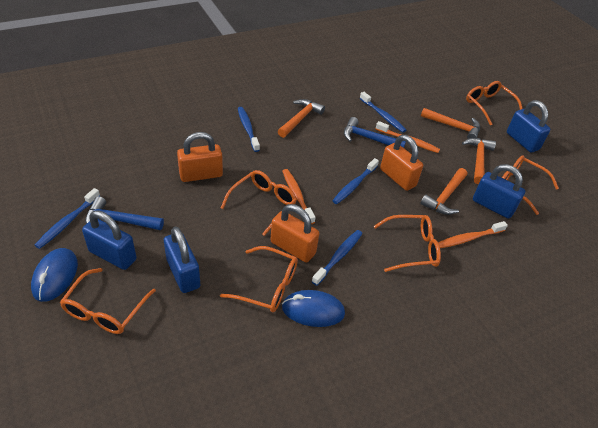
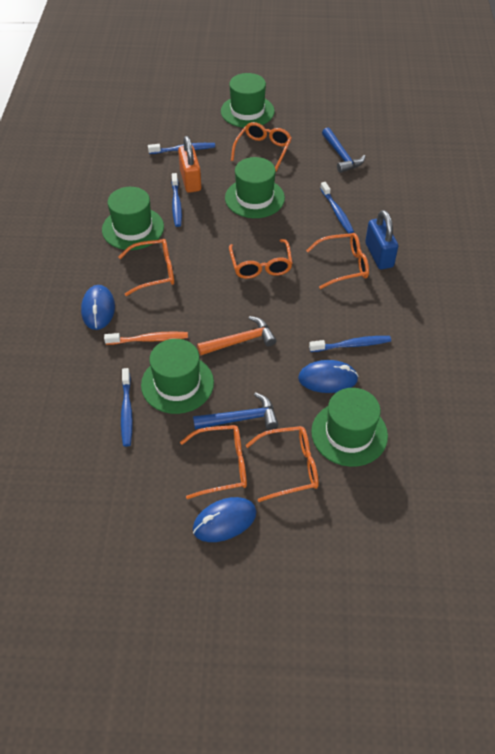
blue mouse: 2 -> 3
blue padlock: 4 -> 1
green hat: 0 -> 5
orange hammer: 4 -> 1
orange padlock: 3 -> 1
orange toothbrush: 3 -> 1

